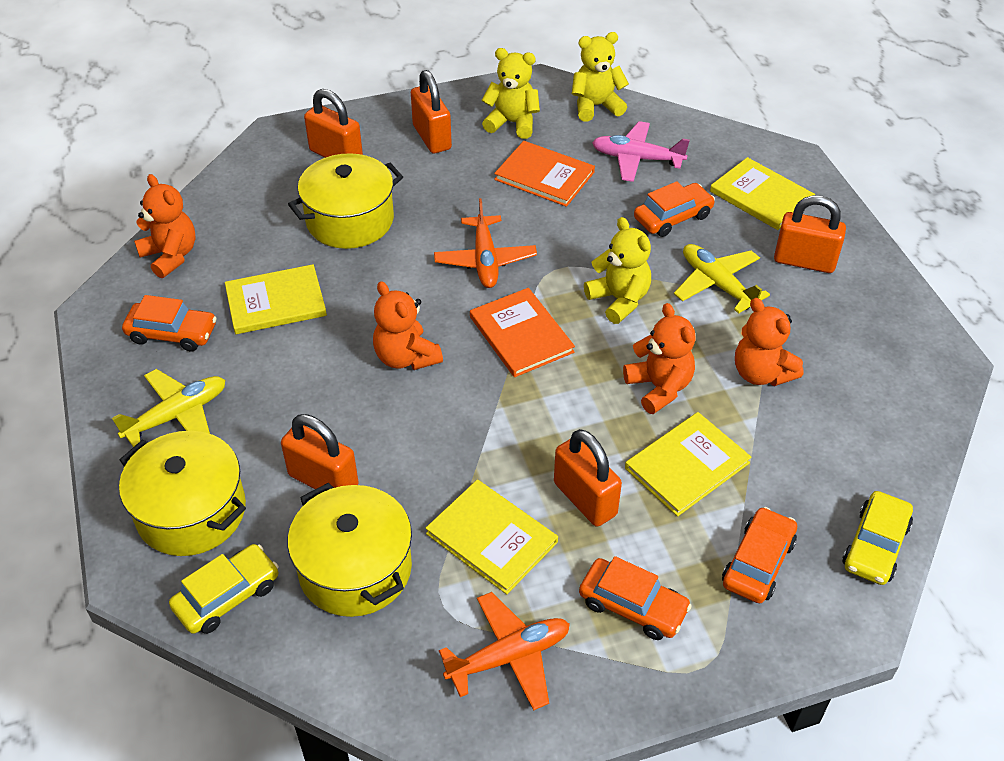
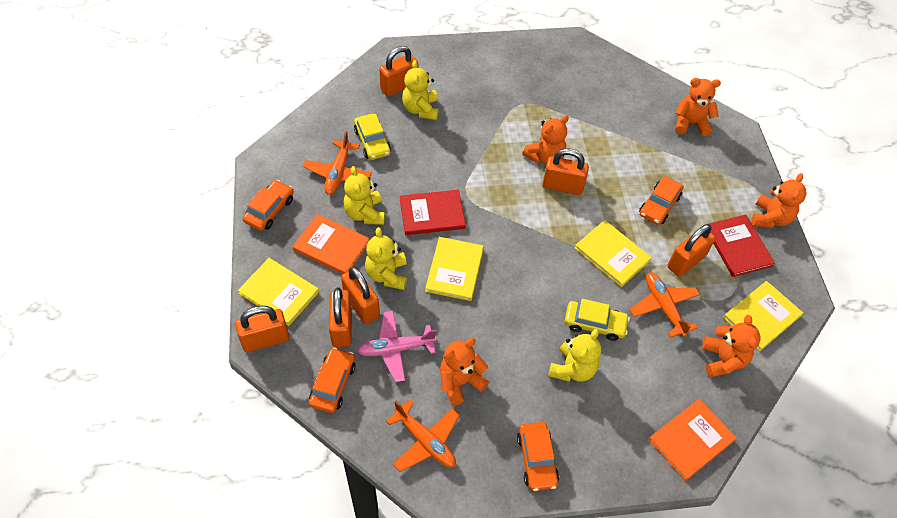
orange padlock: 5 -> 6
orange plane: 2 -> 3
orange teddy bear: 4 -> 5
red book: 0 -> 2
yellow plane: 2 -> 0
yellow pot: 3 -> 0
yellow teddy bear: 3 -> 4

